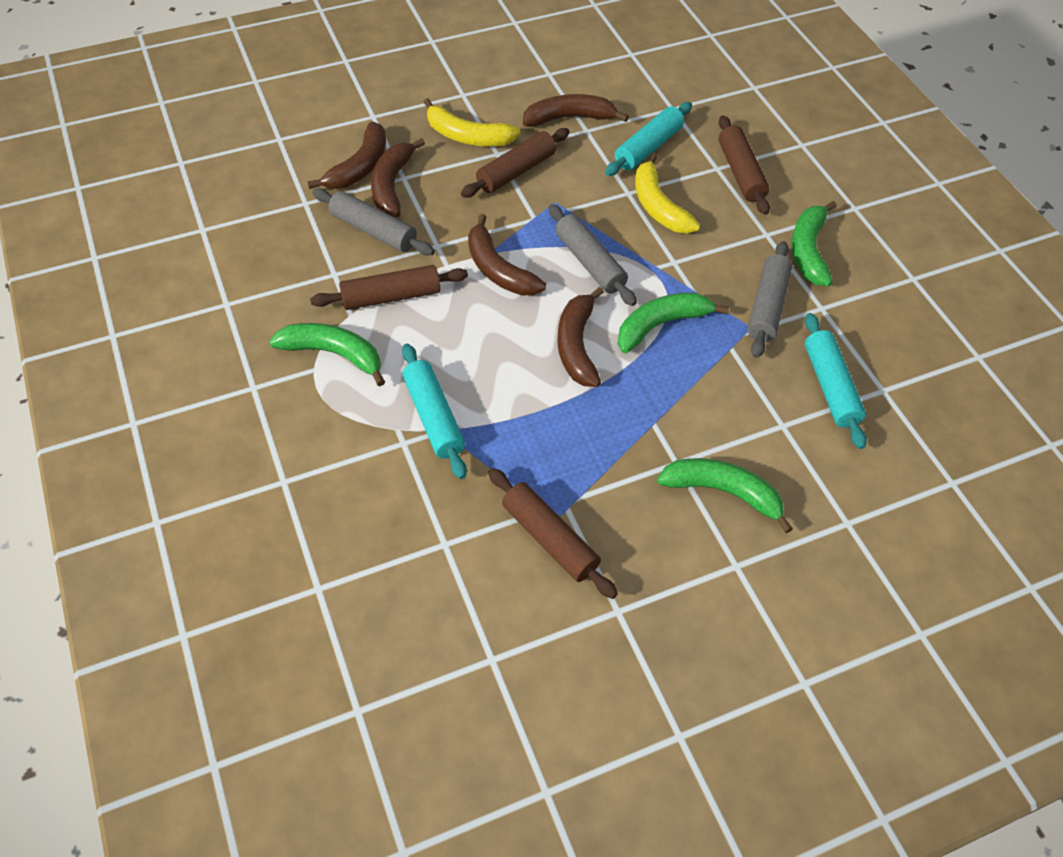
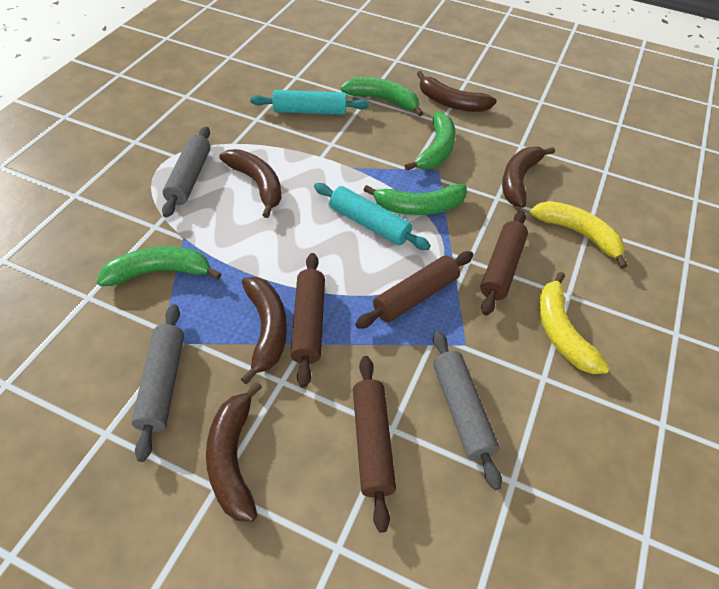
turquoise rolling pin: 3 -> 2

